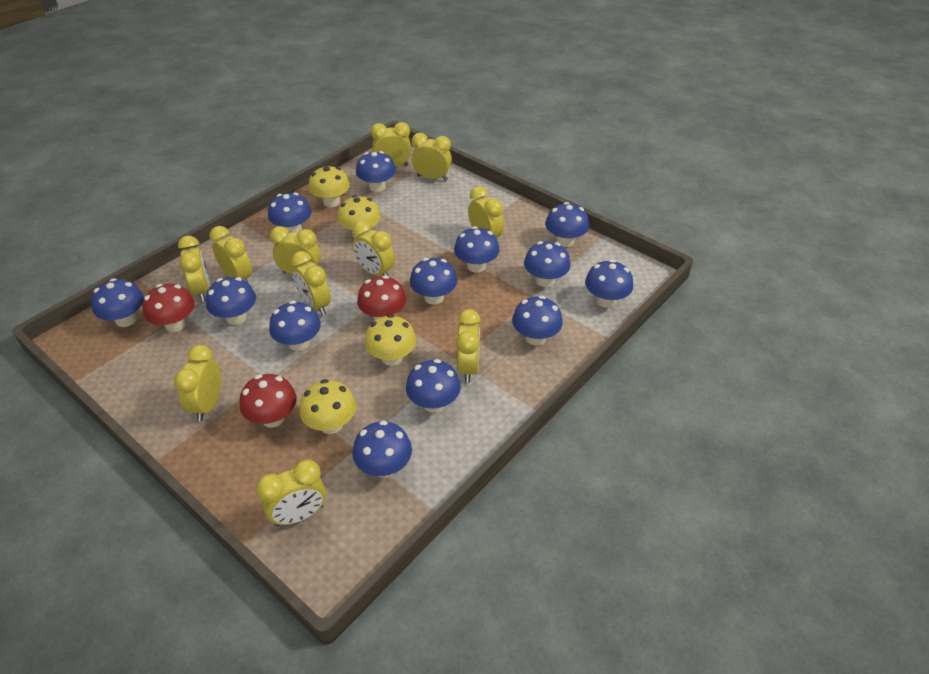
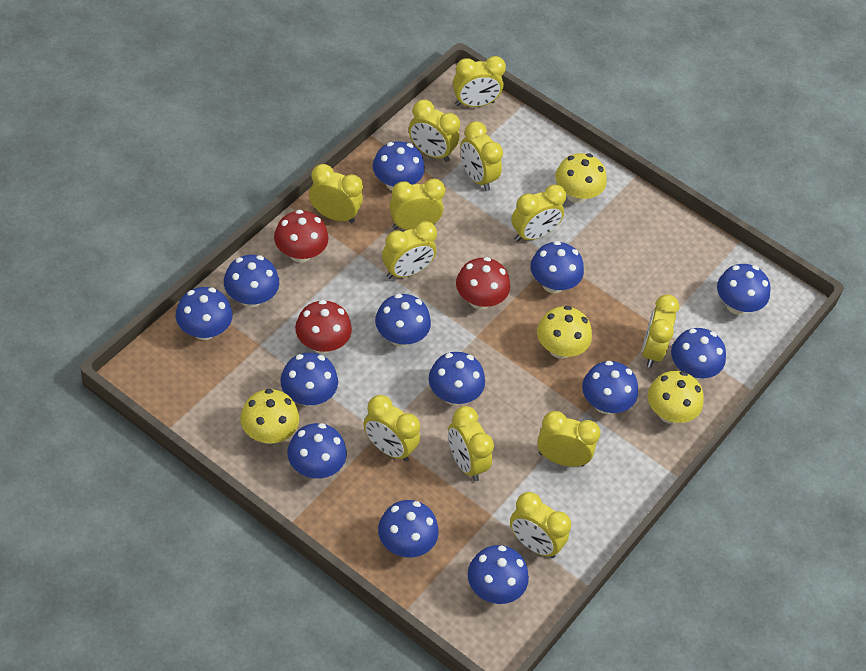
yellow clock: 11 -> 12

